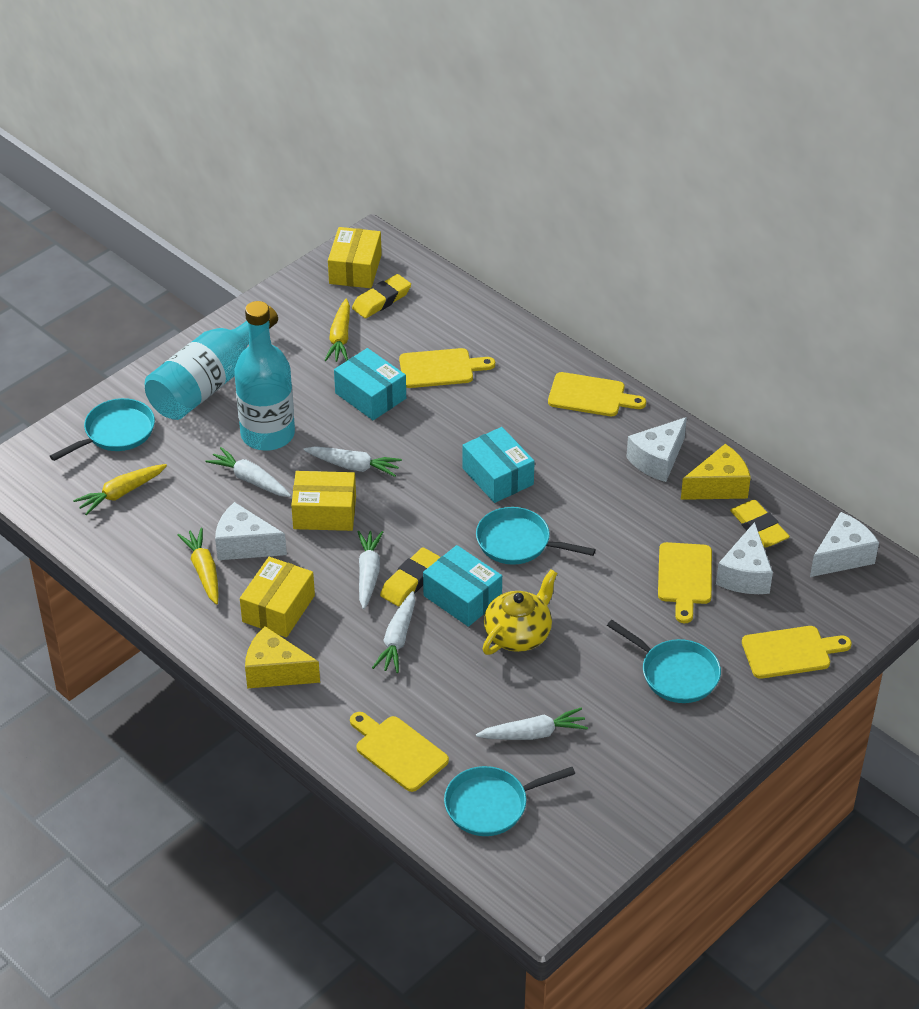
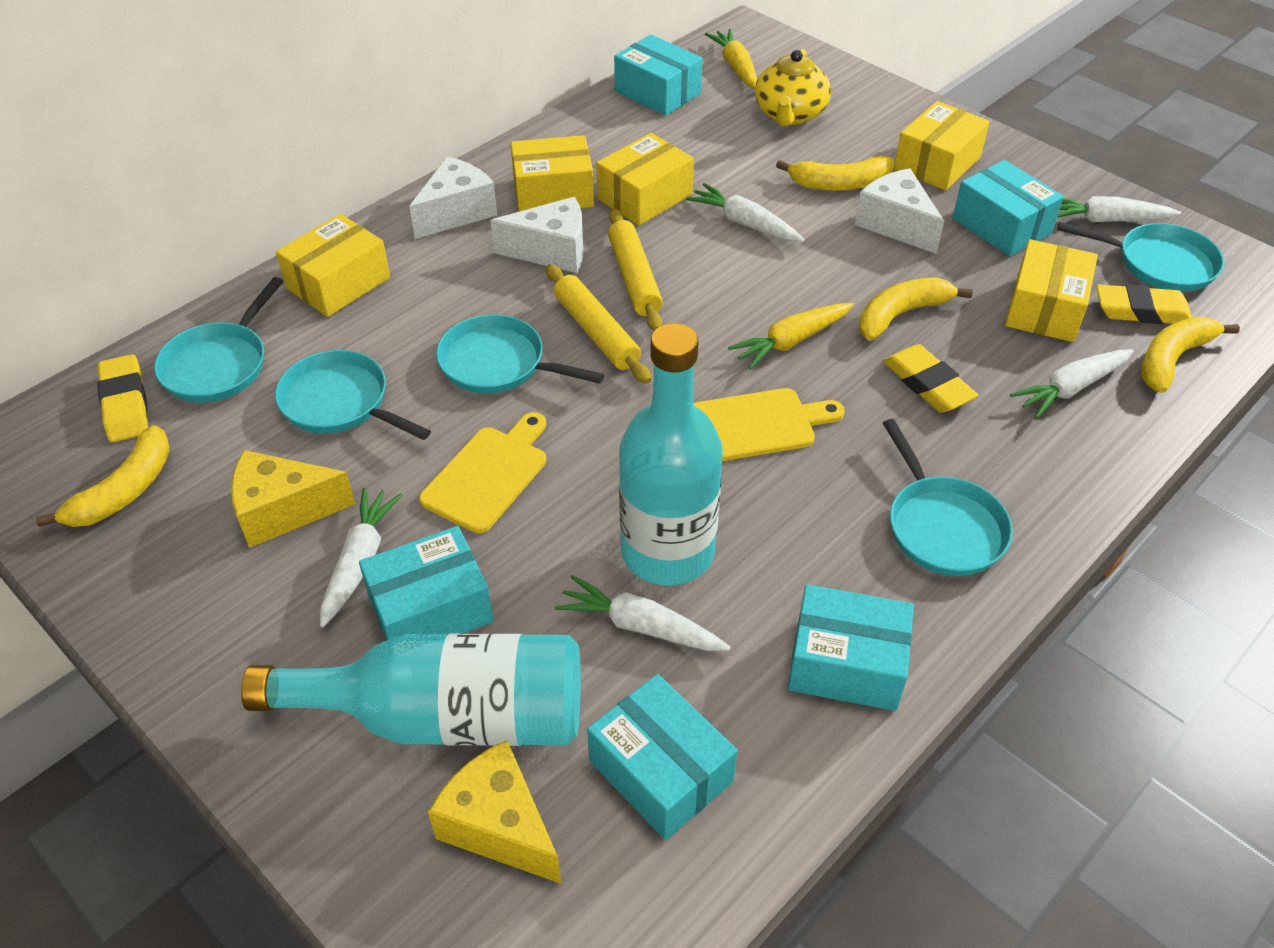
turquoise box: 3 -> 5
turquoise pan: 4 -> 5
white cheese: 4 -> 3
yellow banana: 0 -> 4
yellow box: 3 -> 5
yellow carrot: 3 -> 2
yellow cutting board: 5 -> 2
yellow rolling pin: 0 -> 2

